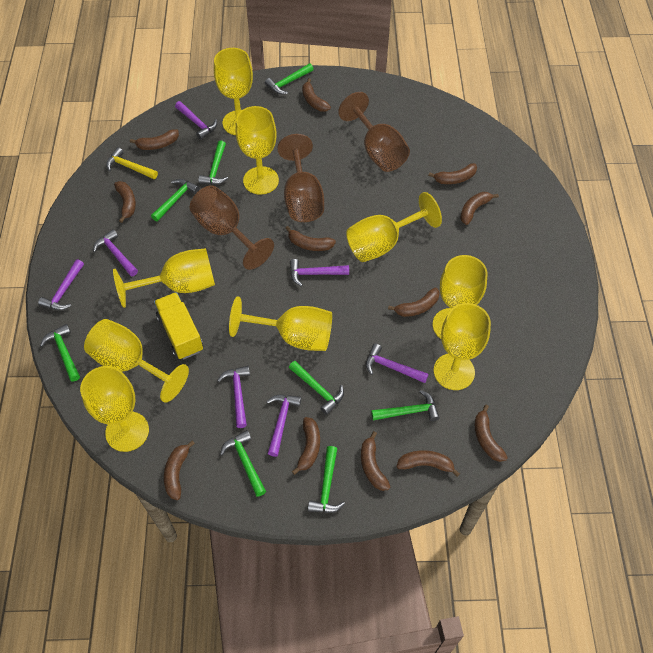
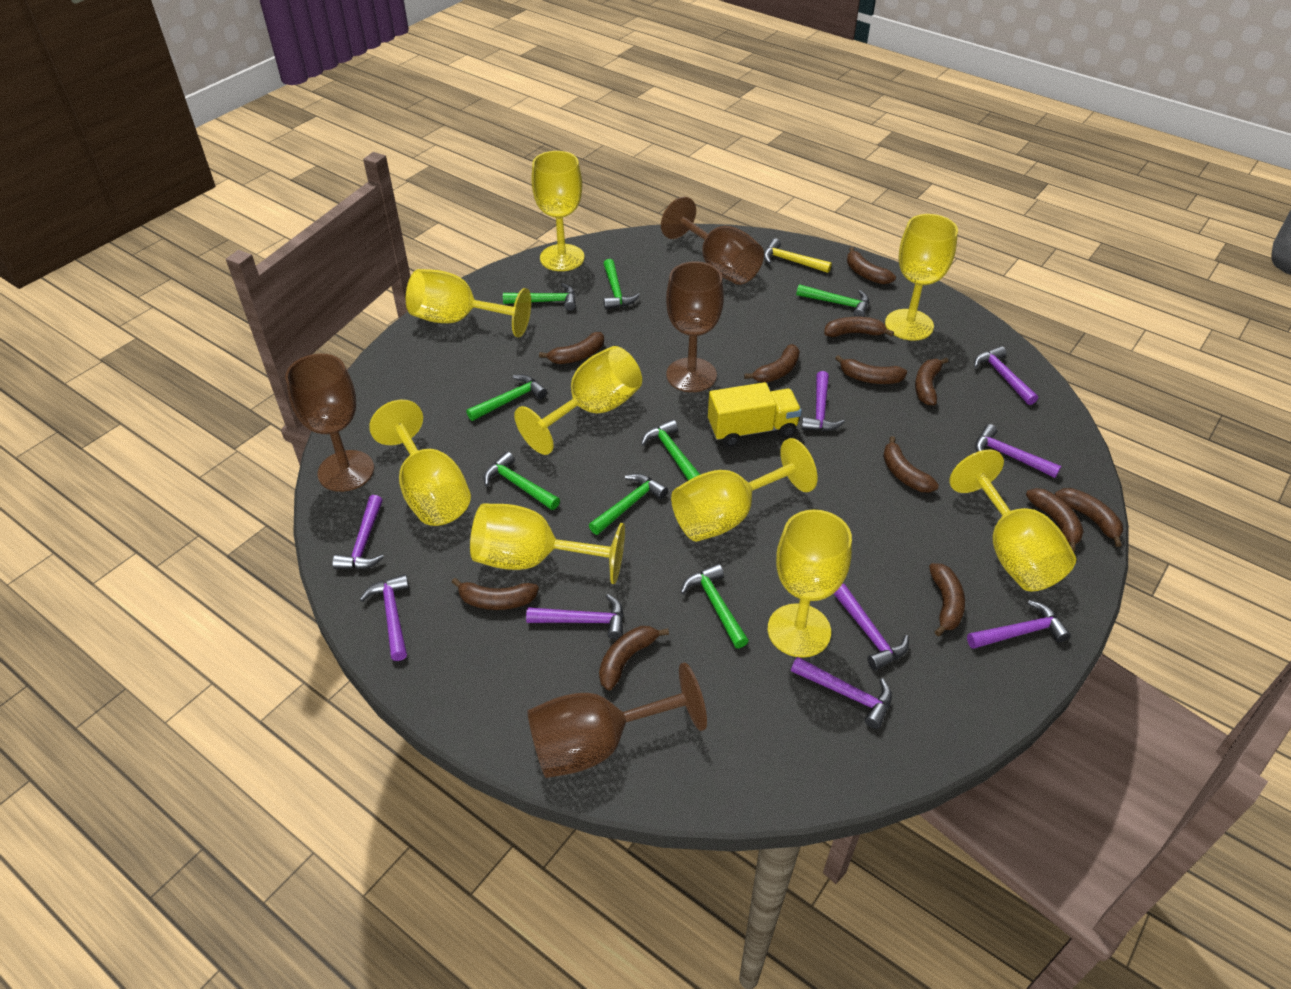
brown goblet: 3 -> 4
purple hammer: 7 -> 9

